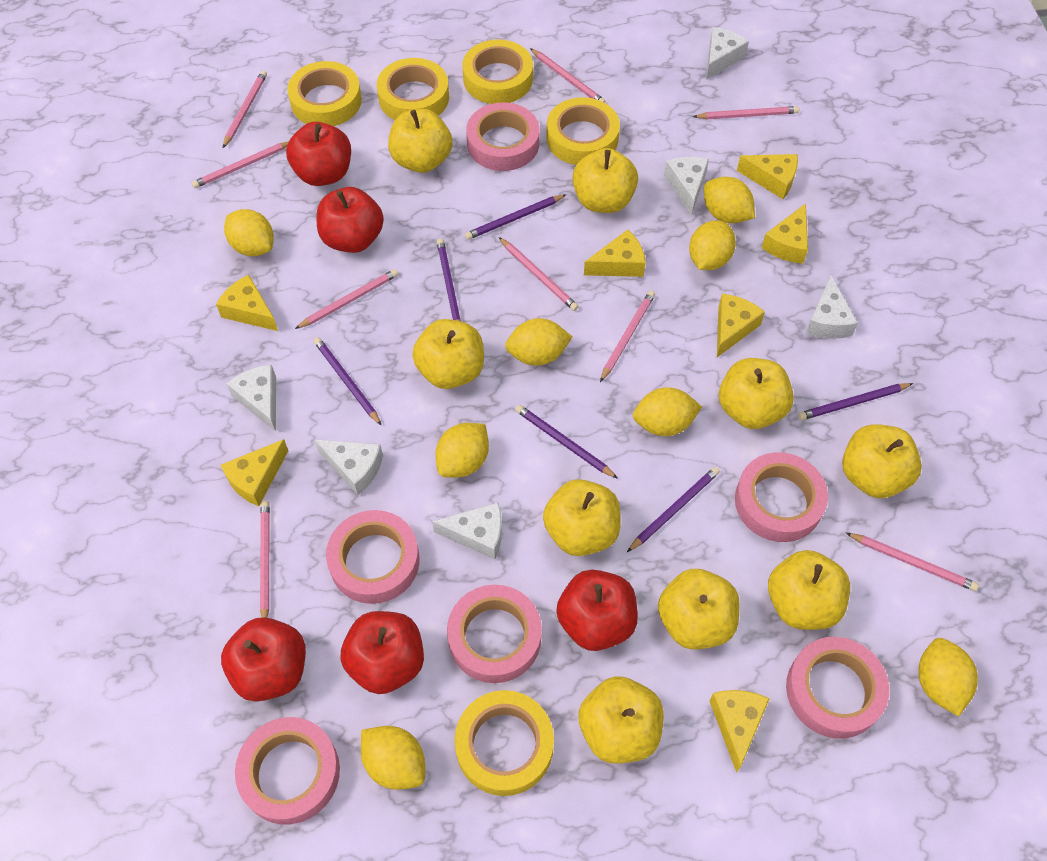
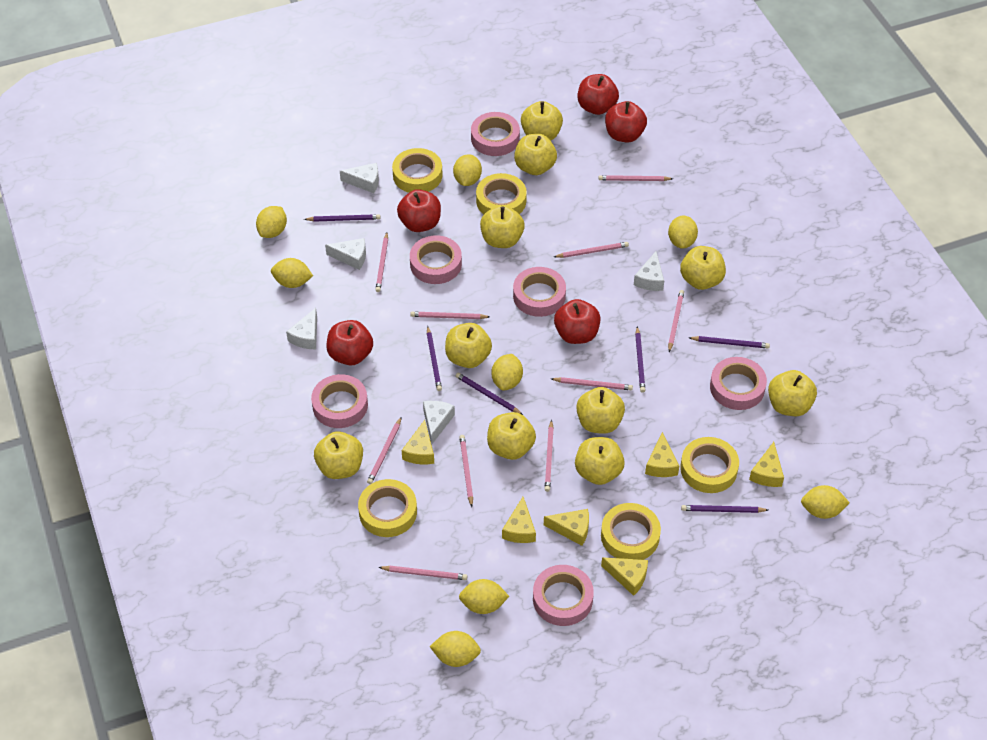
pink pencil: 9 -> 10
white cheese: 6 -> 5
yellow apple: 9 -> 10
yellow cheese: 7 -> 6

